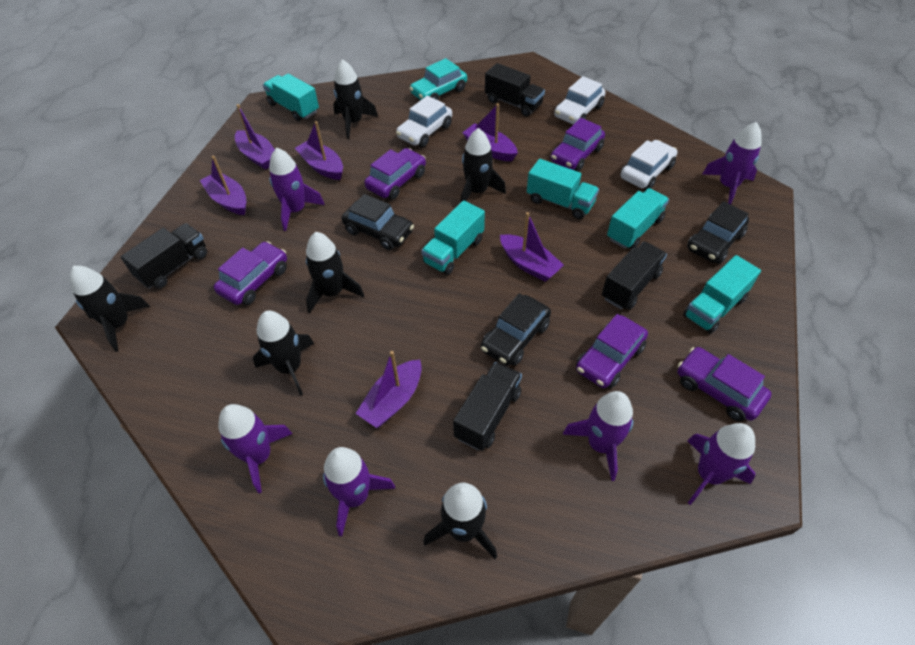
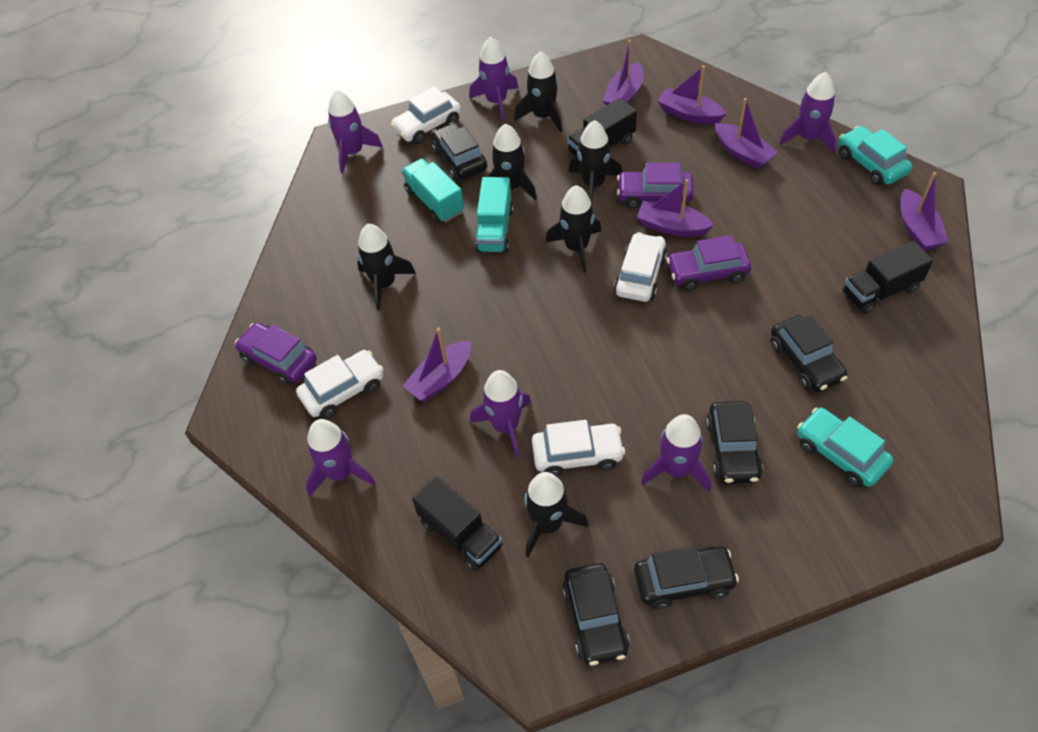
black car: 3 -> 5
black truck: 4 -> 3
purple car: 5 -> 3
turquoise car: 1 -> 2
turquoise truck: 5 -> 2
white car: 3 -> 4

